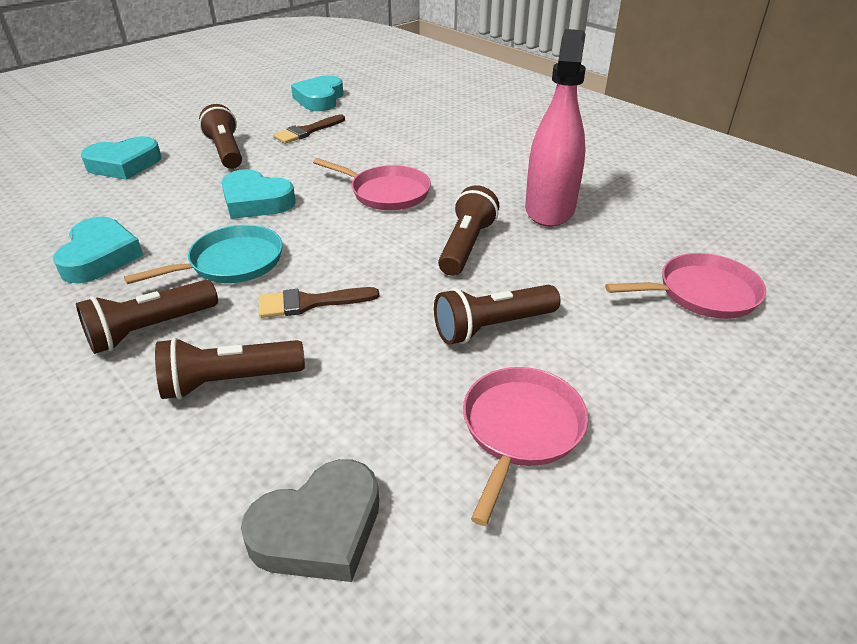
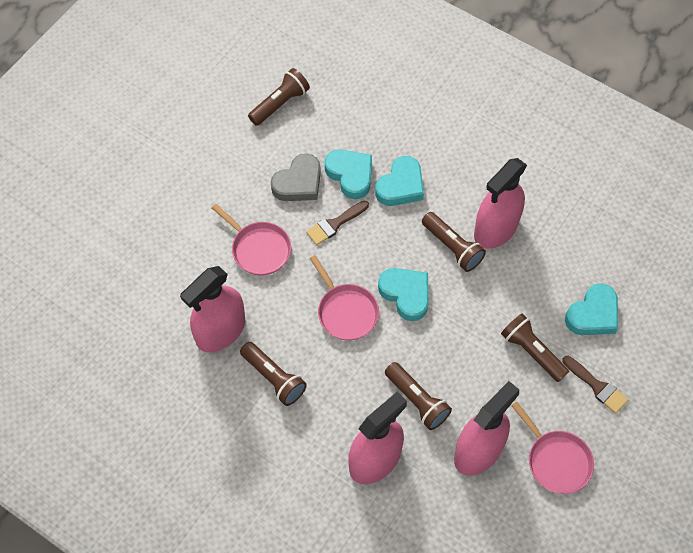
pink spray bottle: 1 -> 4
turquoise pan: 1 -> 0

